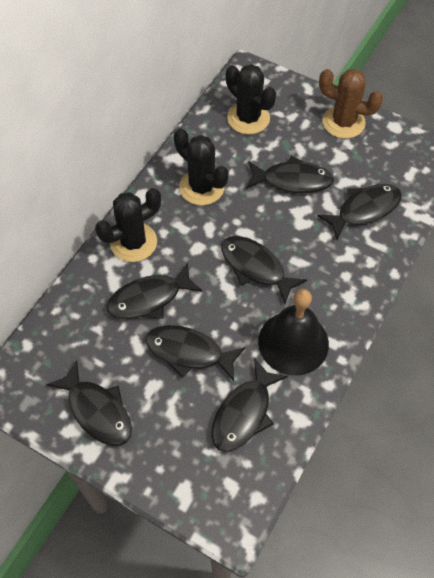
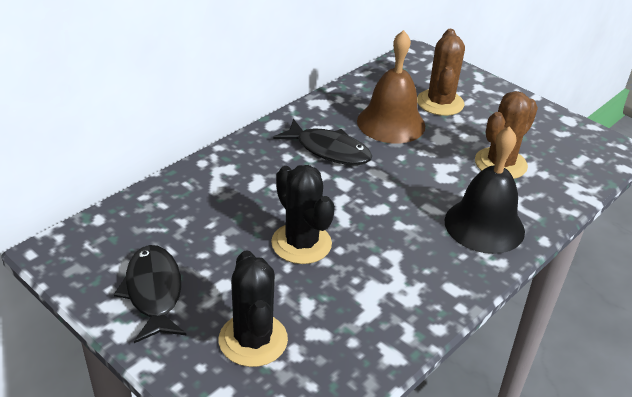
black cactus: 3 -> 2
black fish: 7 -> 2
brown bell: 0 -> 1
brown cactus: 1 -> 2

